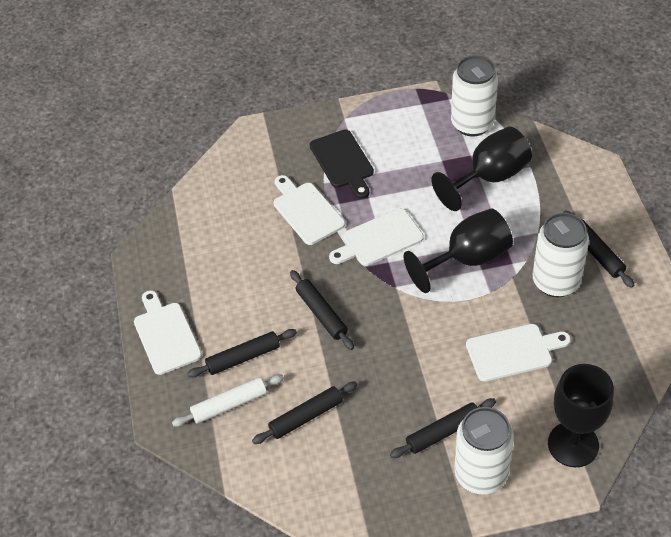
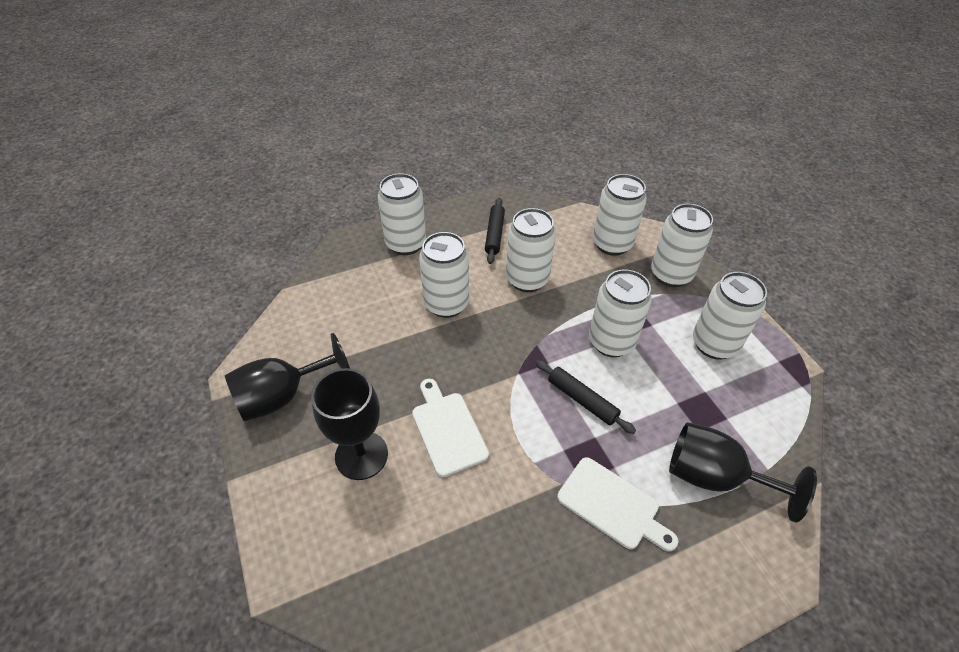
black cutting board: 1 -> 0
black rolling pin: 5 -> 2
white can: 3 -> 7
white cutting board: 4 -> 2
white rolling pin: 1 -> 0

